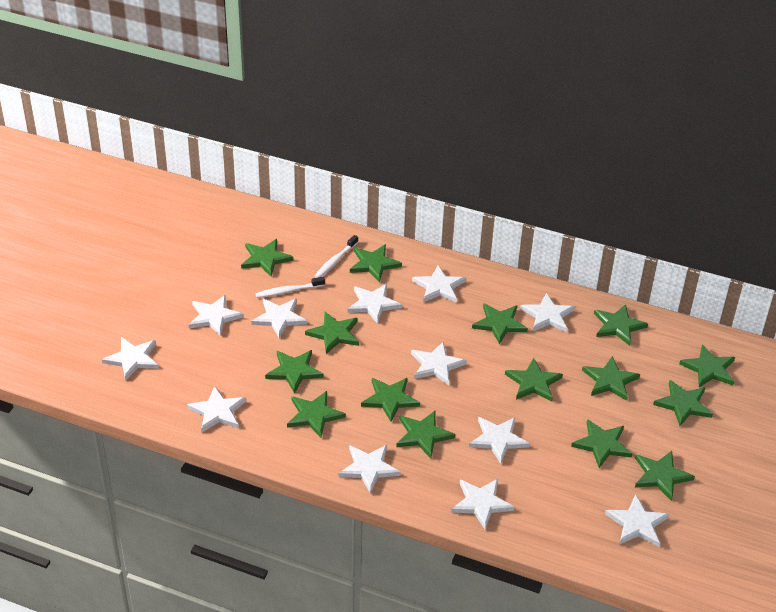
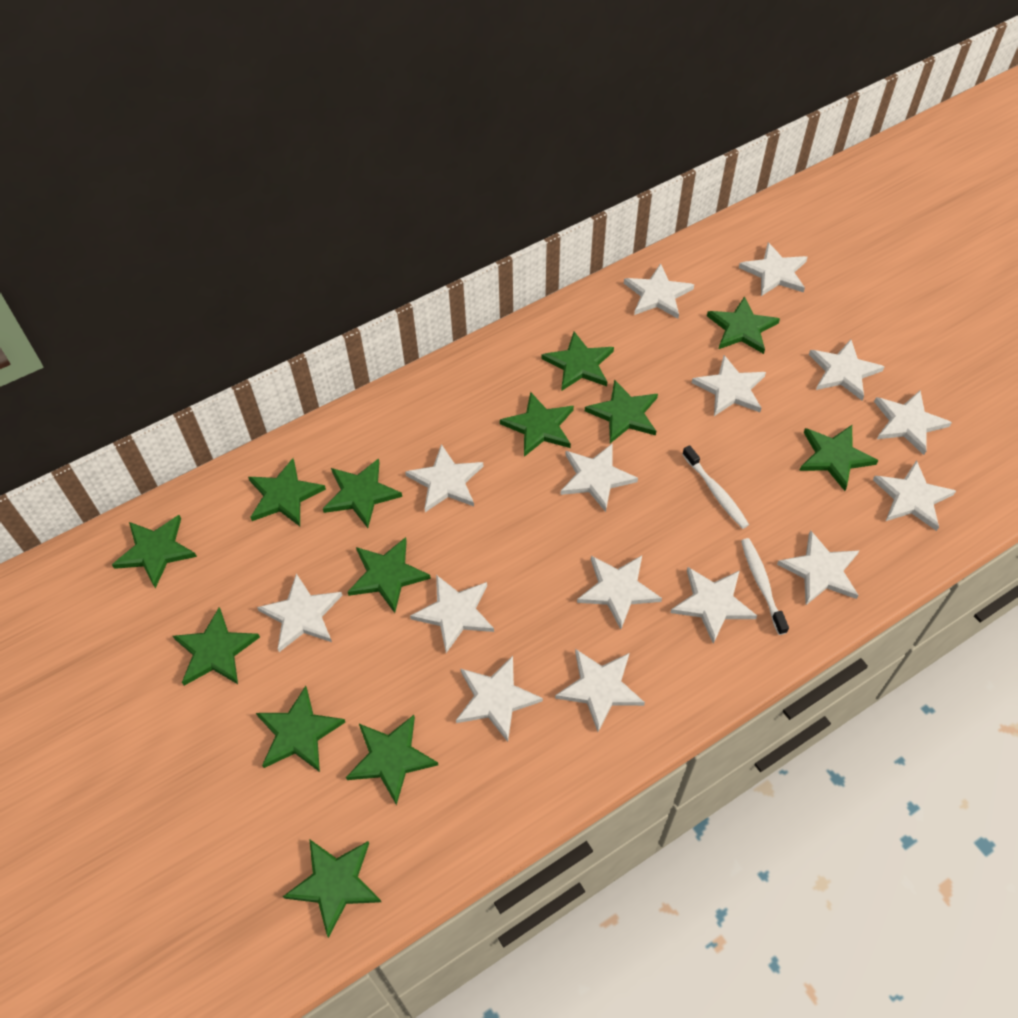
green star: 15 -> 13
white star: 12 -> 15

